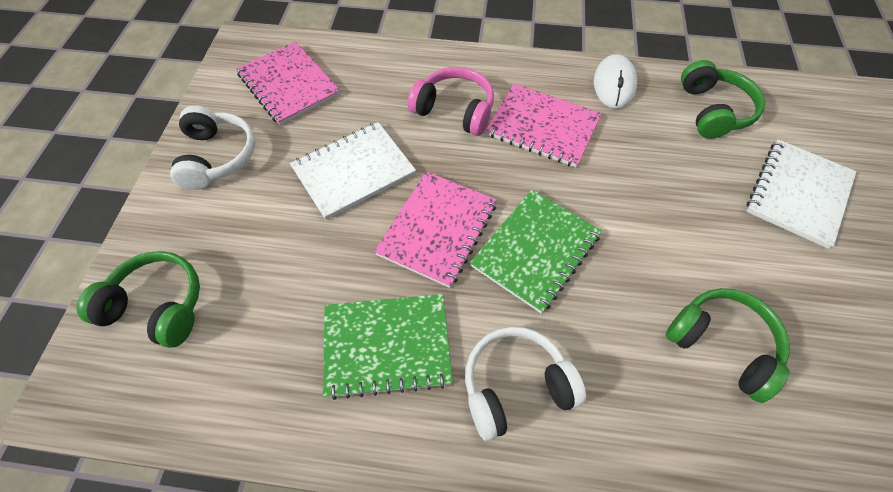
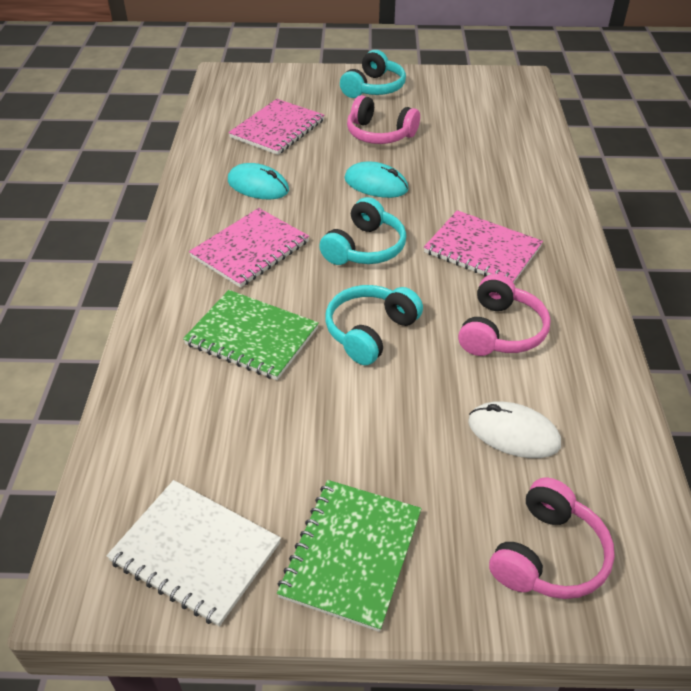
green headphones: 3 -> 0
pink headphones: 1 -> 3
turquoise headphones: 0 -> 3
turquoise mouse: 0 -> 2
white headphones: 2 -> 0
white notebook: 2 -> 1

